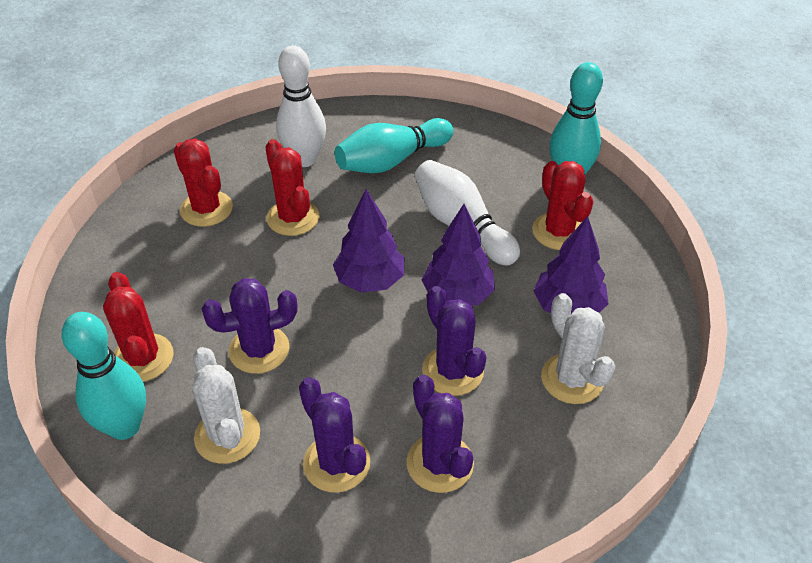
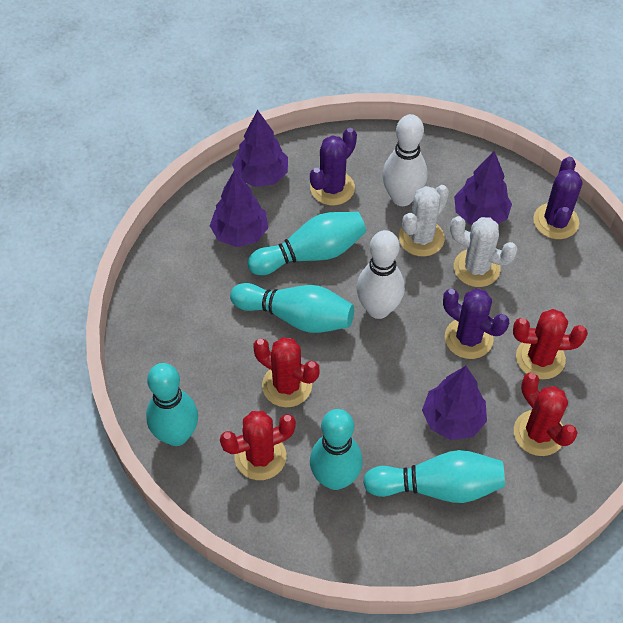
purple cactus: 4 -> 3
purple tree: 3 -> 4
turquoise bowling pin: 3 -> 5

